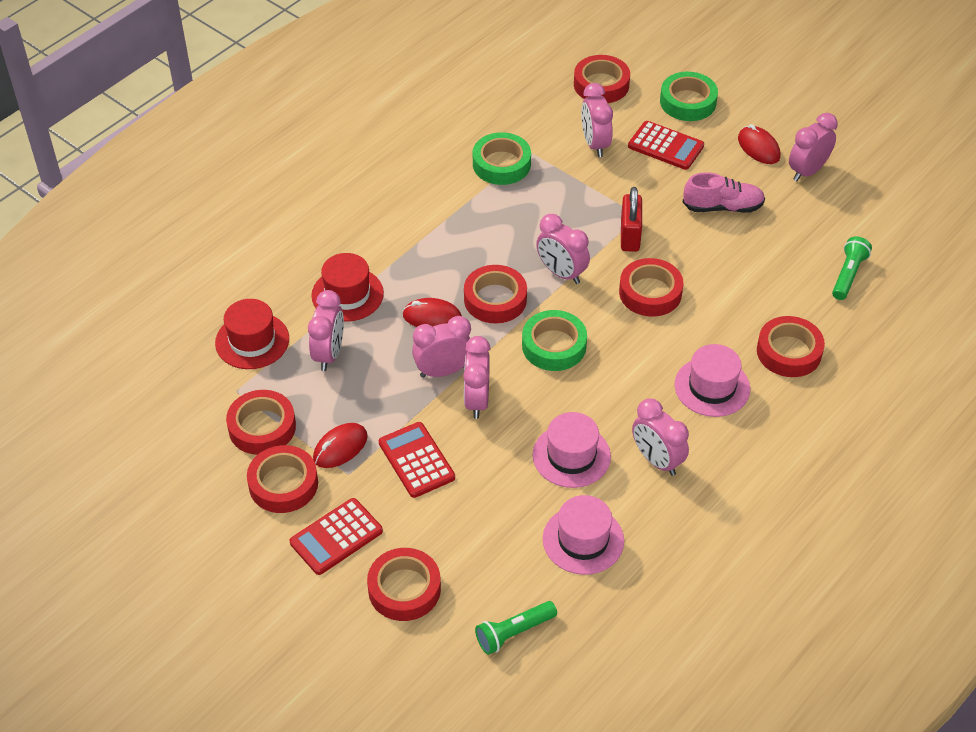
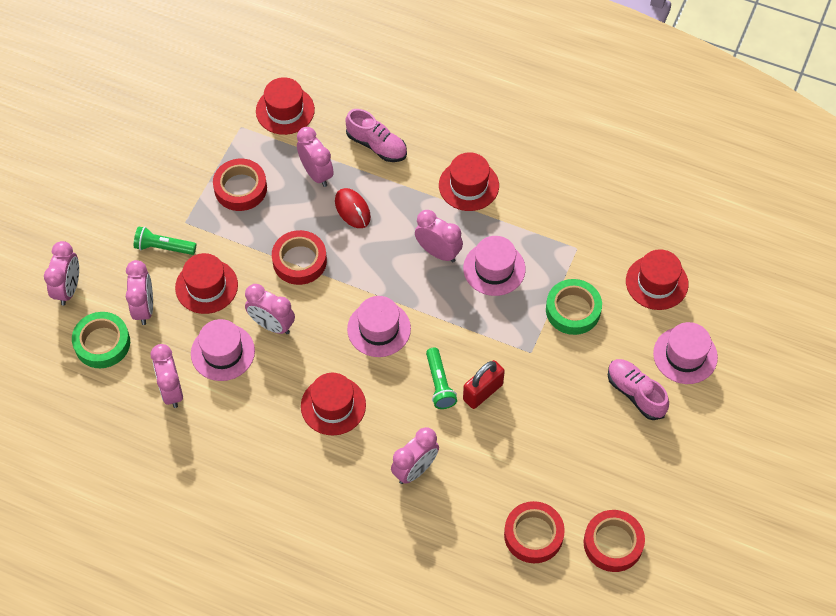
green tape: 3 -> 2
pink hat: 3 -> 4
pink shoe: 1 -> 2
red calculator: 3 -> 0
red hat: 2 -> 5
red mouse: 3 -> 1
red tape: 7 -> 4

